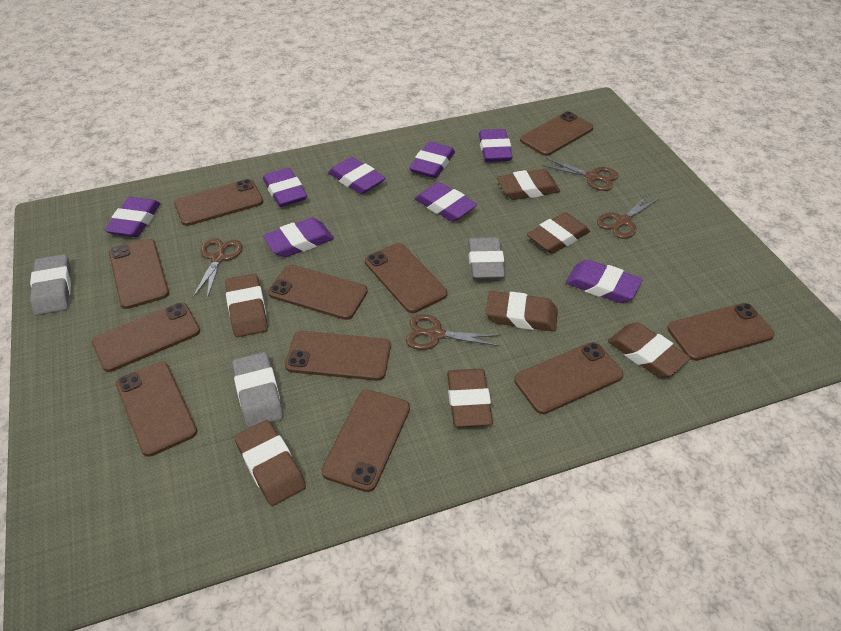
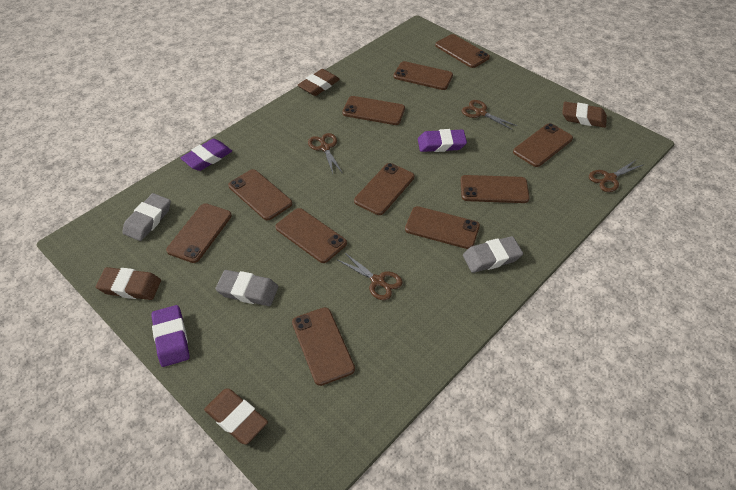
brown eraser: 7 -> 4
purple eraser: 8 -> 3

